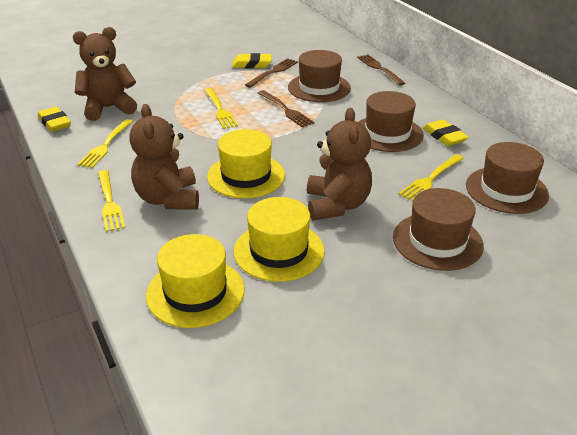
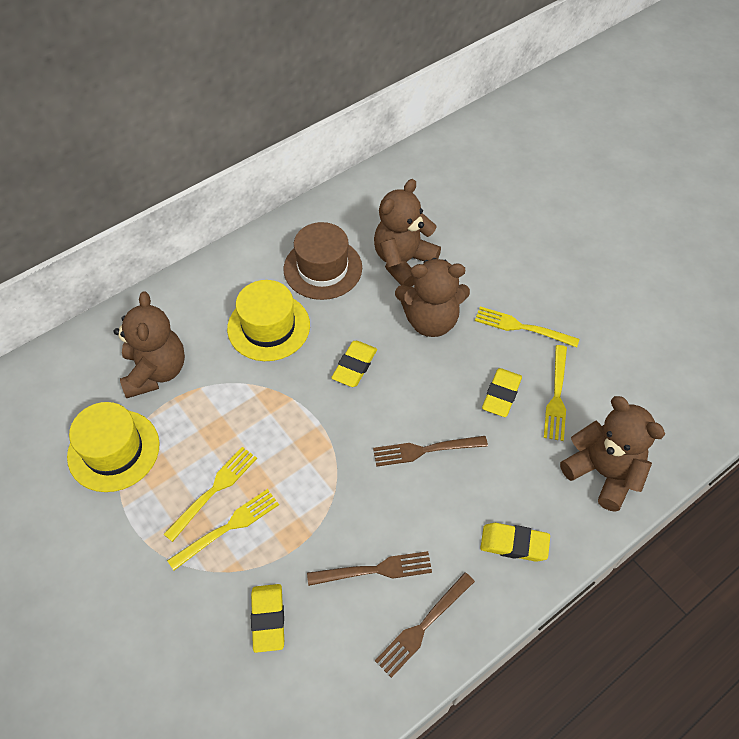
brown hat: 4 -> 1
brown teddy bear: 3 -> 4
yellow eraser: 3 -> 4
yellow hat: 3 -> 2

